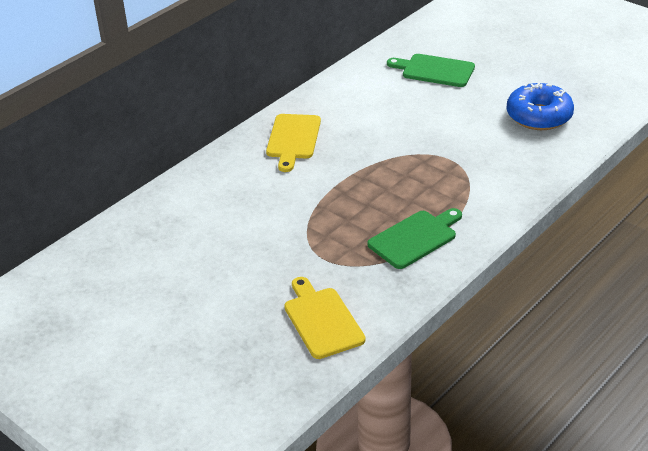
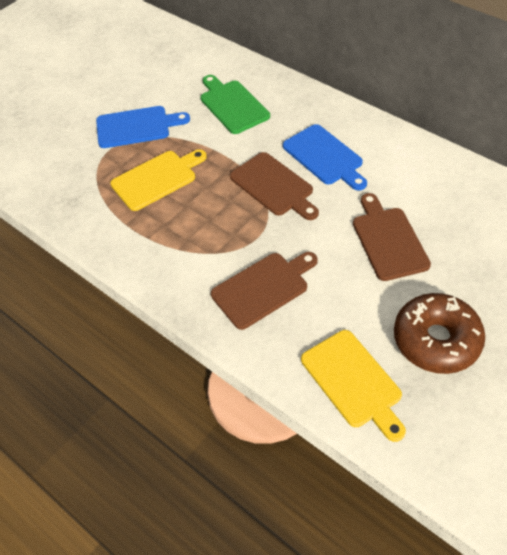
blue cutting board: 0 -> 2
blue donut: 1 -> 0
brown cutting board: 0 -> 3
brown donut: 0 -> 1
green cutting board: 2 -> 1

